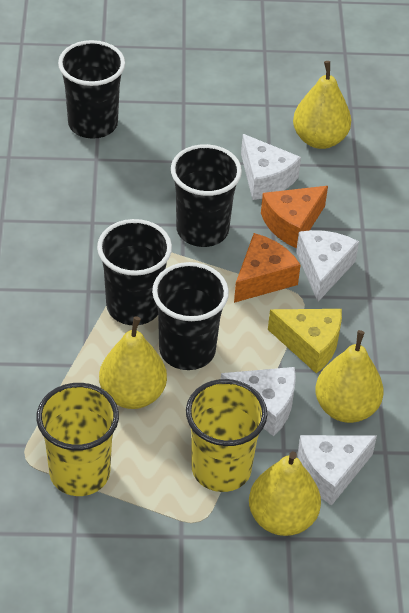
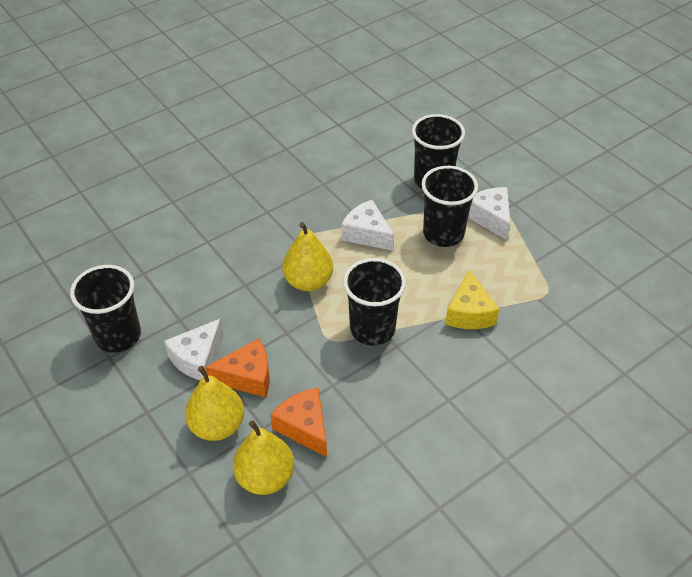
white cheese: 4 -> 3
yellow cup: 2 -> 0
yellow pear: 4 -> 3

